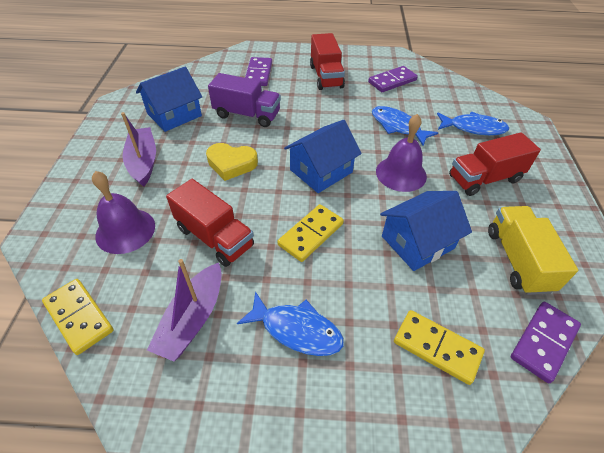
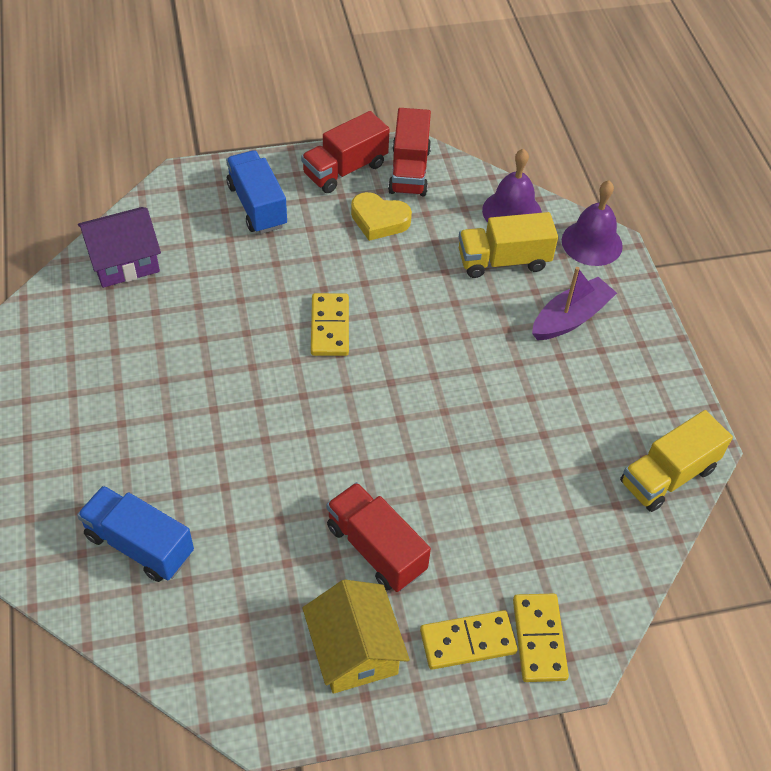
blue fish: 3 -> 0
blue house: 3 -> 0
blue truck: 0 -> 2
purple boat: 2 -> 1
purple domino: 3 -> 0
purple house: 0 -> 1
purple truck: 1 -> 0
yellow house: 0 -> 1
yellow truck: 1 -> 2

